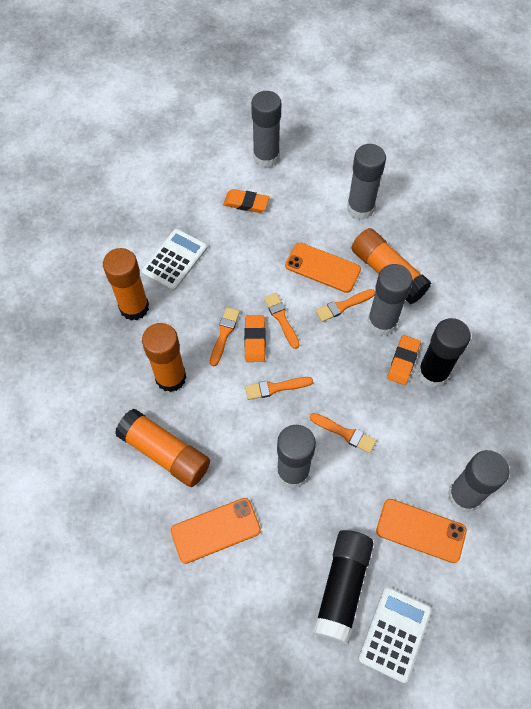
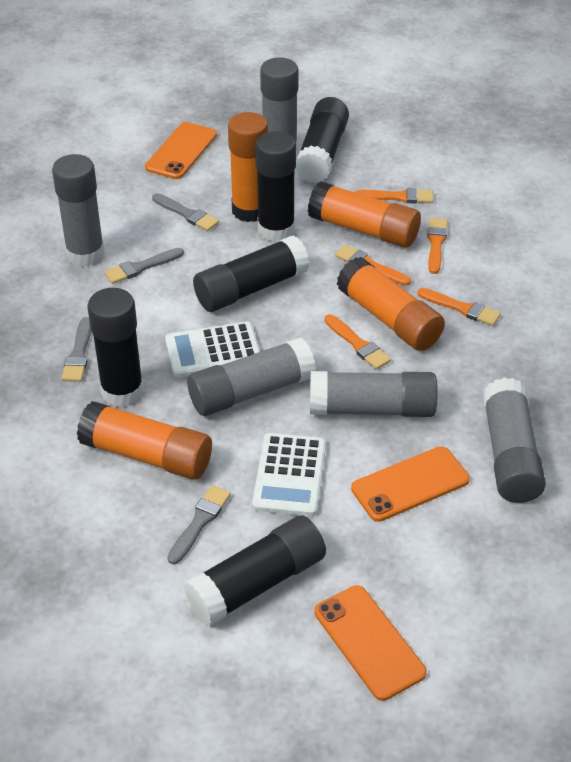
black glue stick: 2 -> 5
grey brush: 0 -> 4
orange eraser: 3 -> 0

